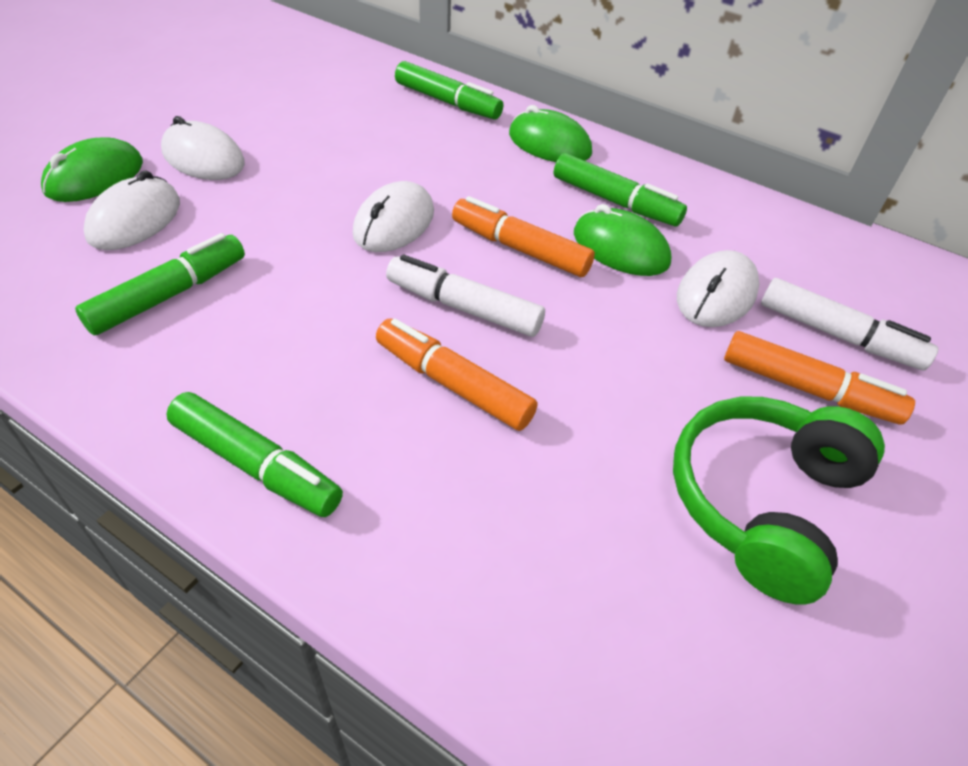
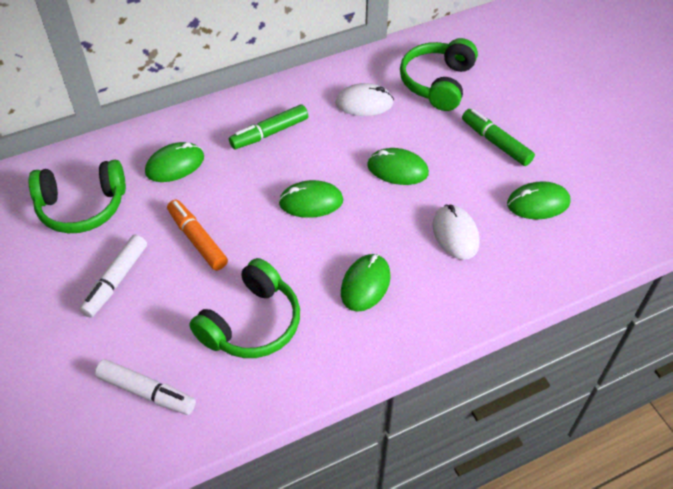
green headphones: 1 -> 3
green marker: 4 -> 2
green mouse: 3 -> 5
orange marker: 3 -> 1
white mouse: 4 -> 2

